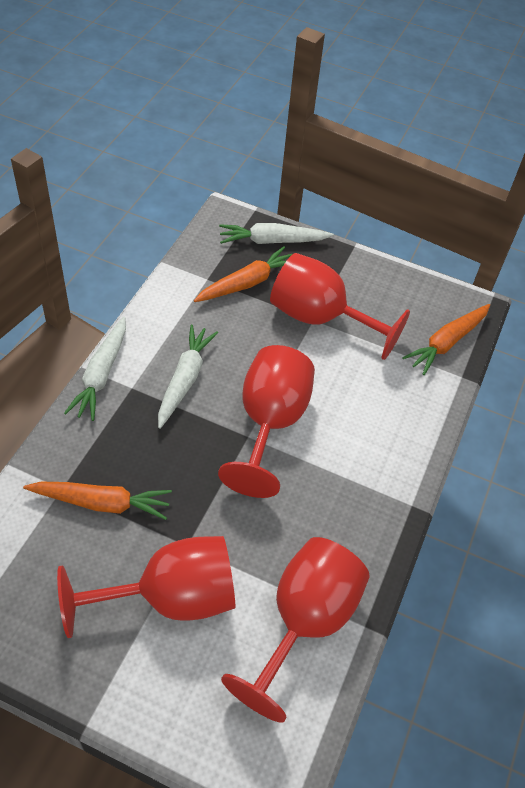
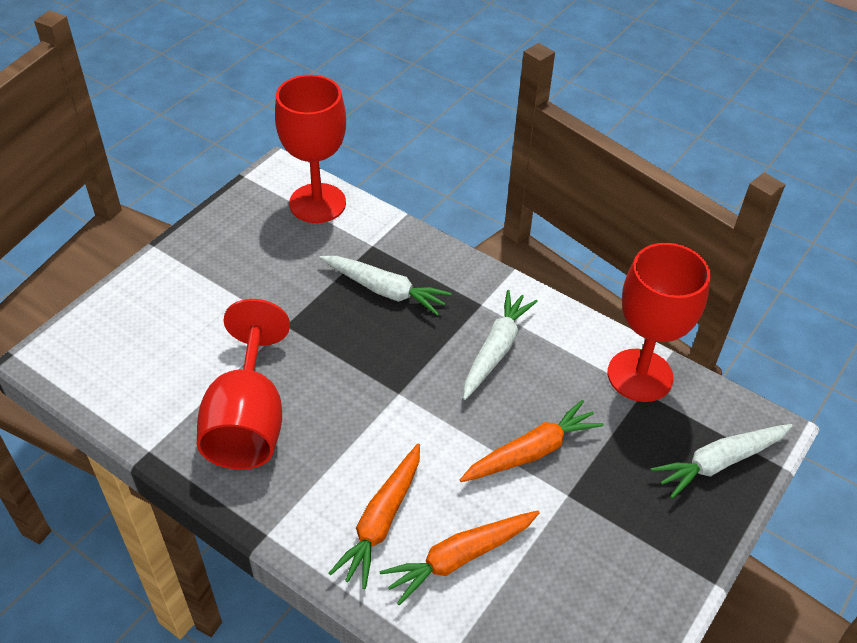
red goblet: 4 -> 3

